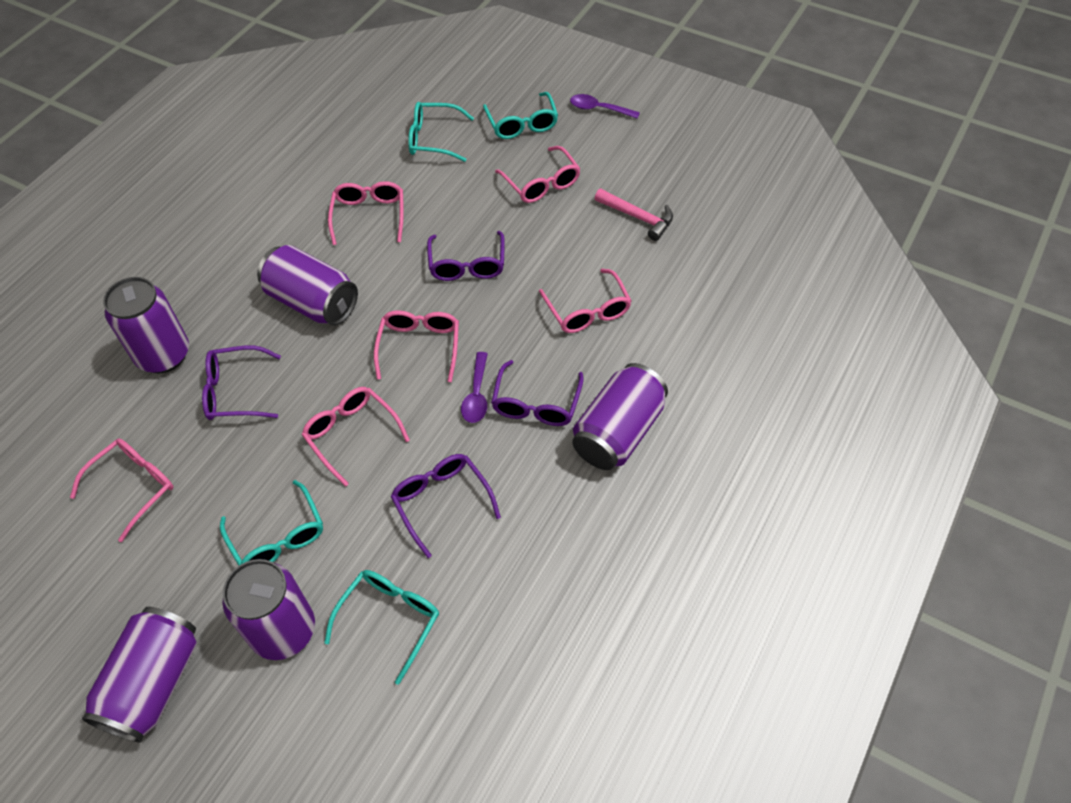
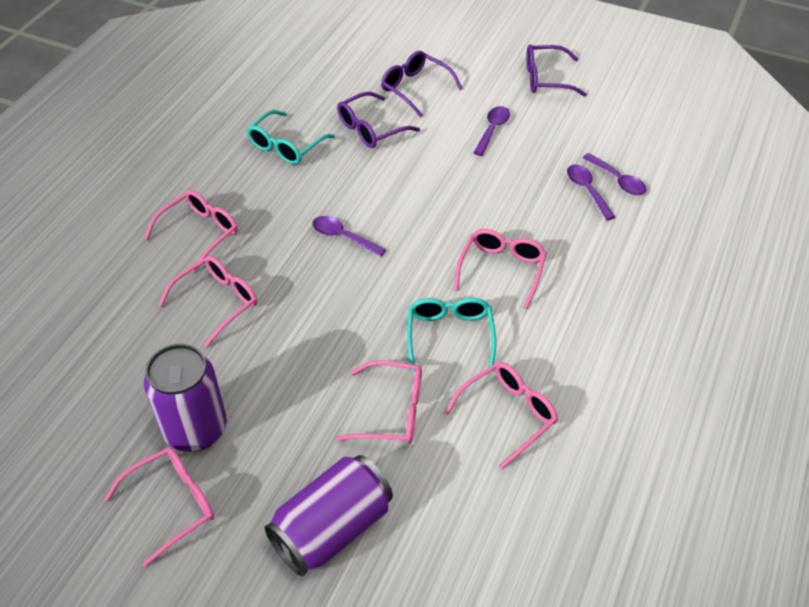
pink hammer: 1 -> 0
purple can: 5 -> 2
purple glasses: 4 -> 3
purple spoon: 2 -> 4
turquoise glasses: 4 -> 2

